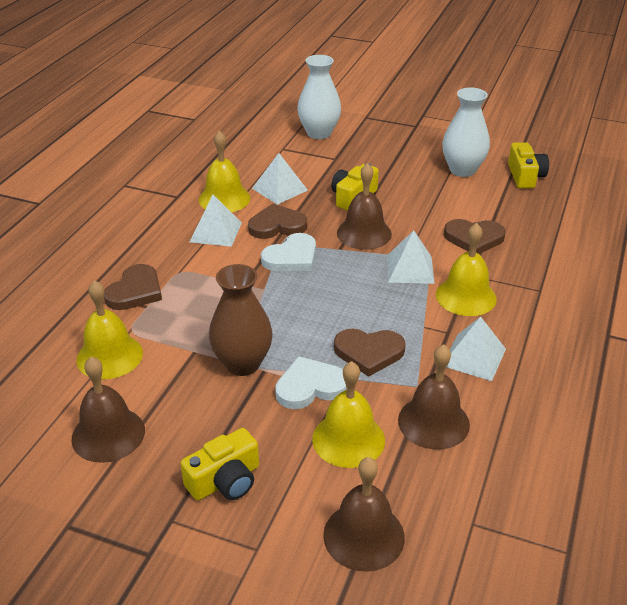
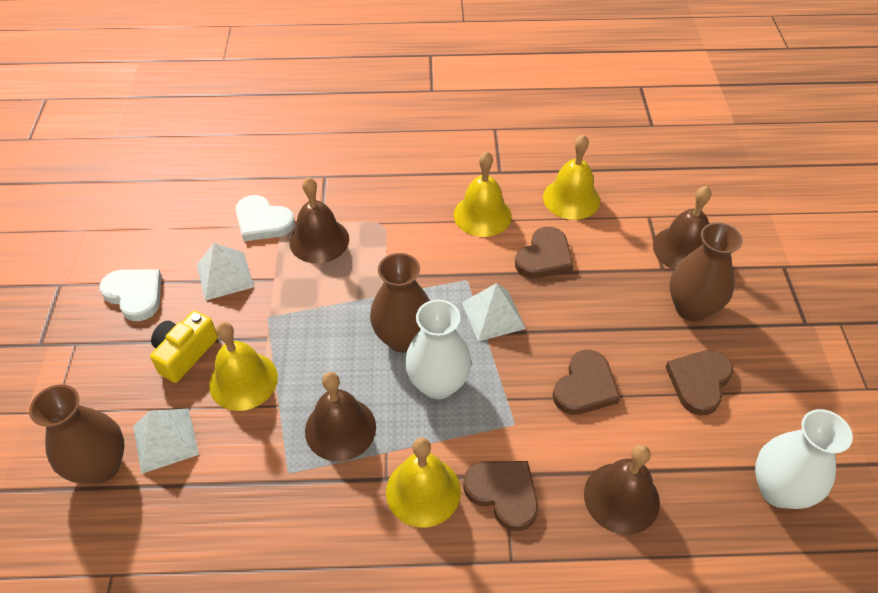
brown vase: 1 -> 3
white pyramid: 4 -> 3
yellow camera: 3 -> 1

